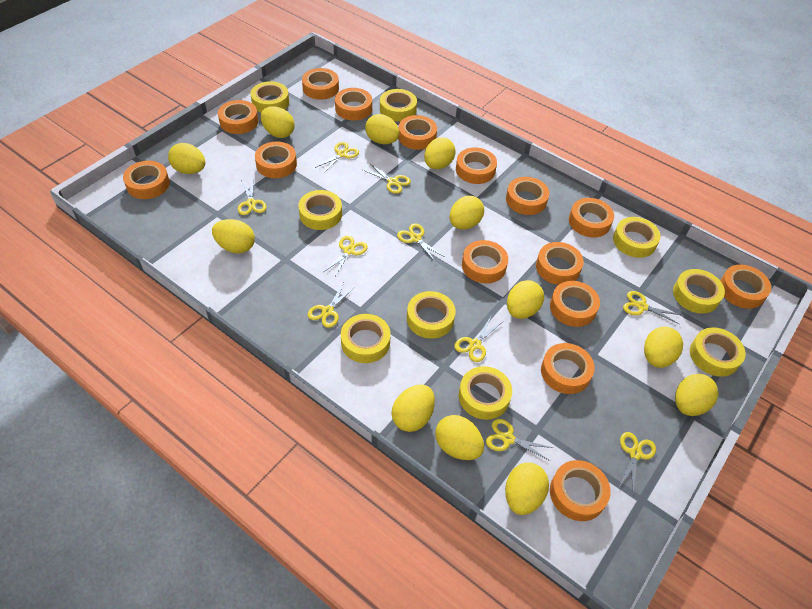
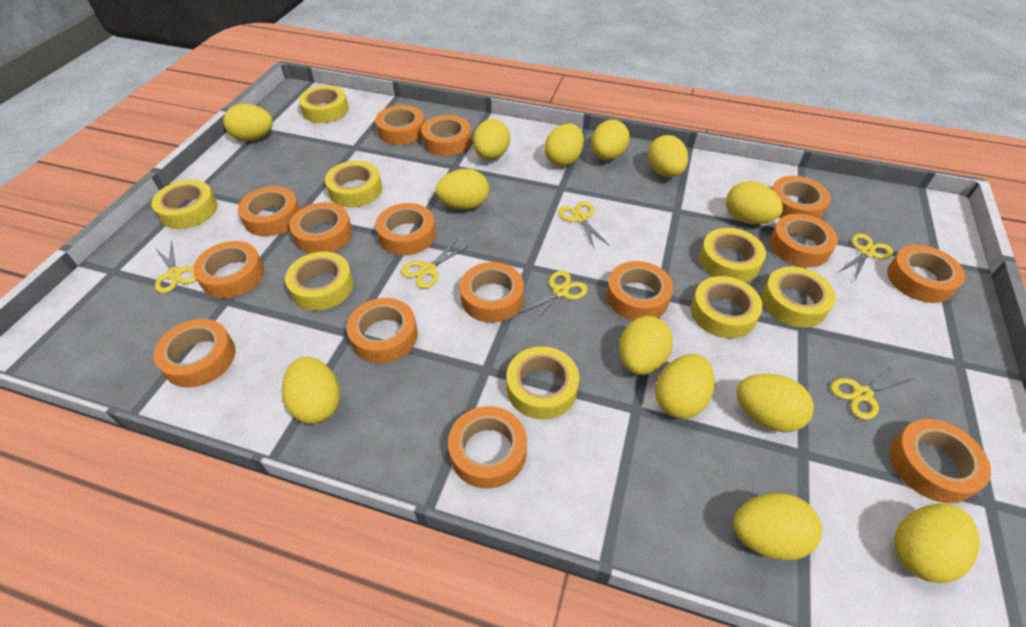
yellow egg: 12 -> 13
yellow scissors: 10 -> 6
yellow tape: 9 -> 8

